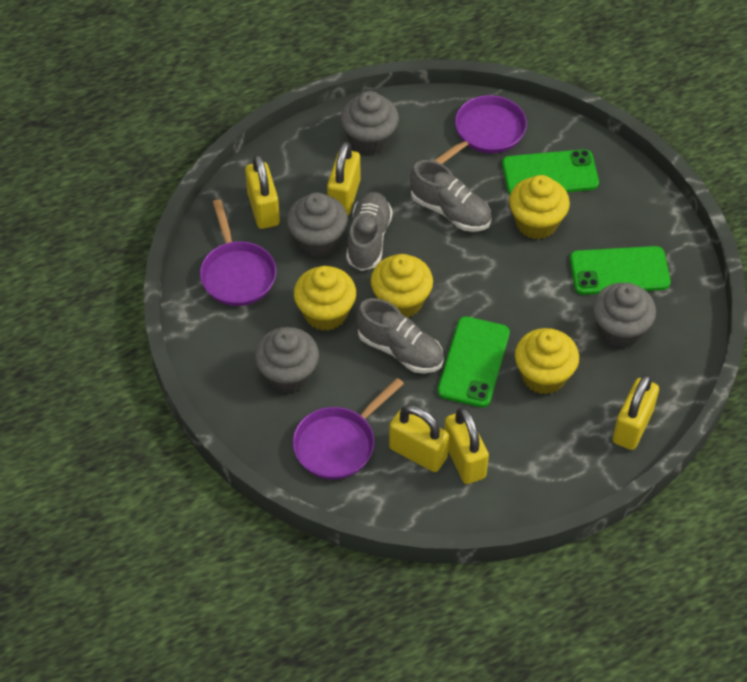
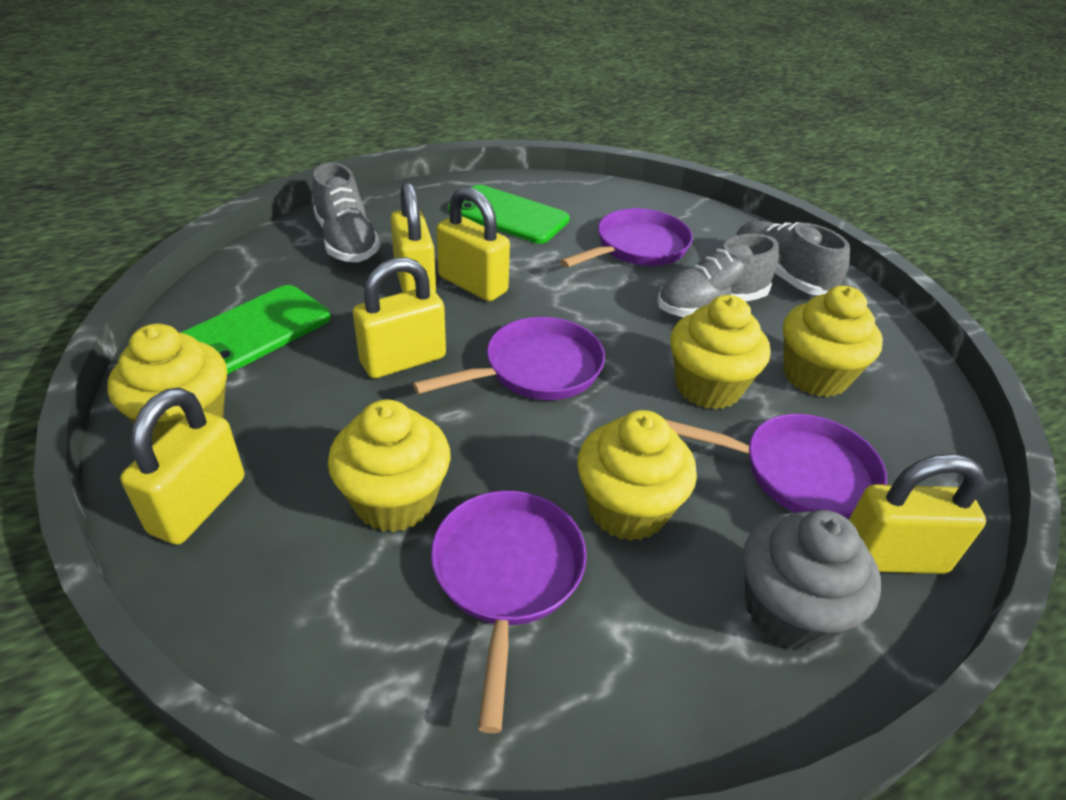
green phone: 3 -> 2
grey cupcake: 4 -> 1
purple pan: 3 -> 4
yellow cupcake: 4 -> 5

